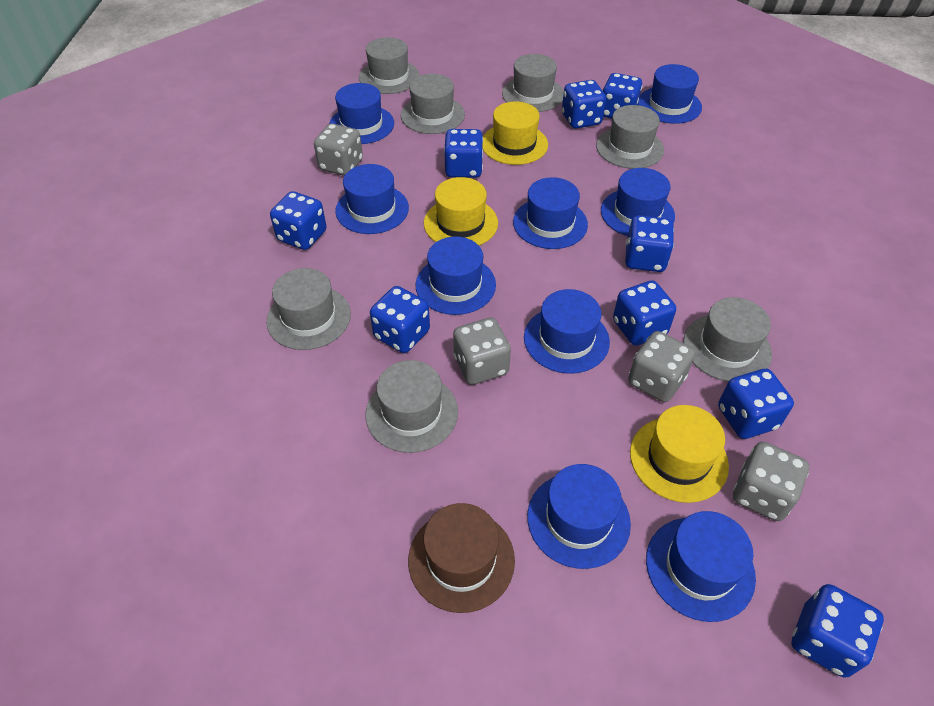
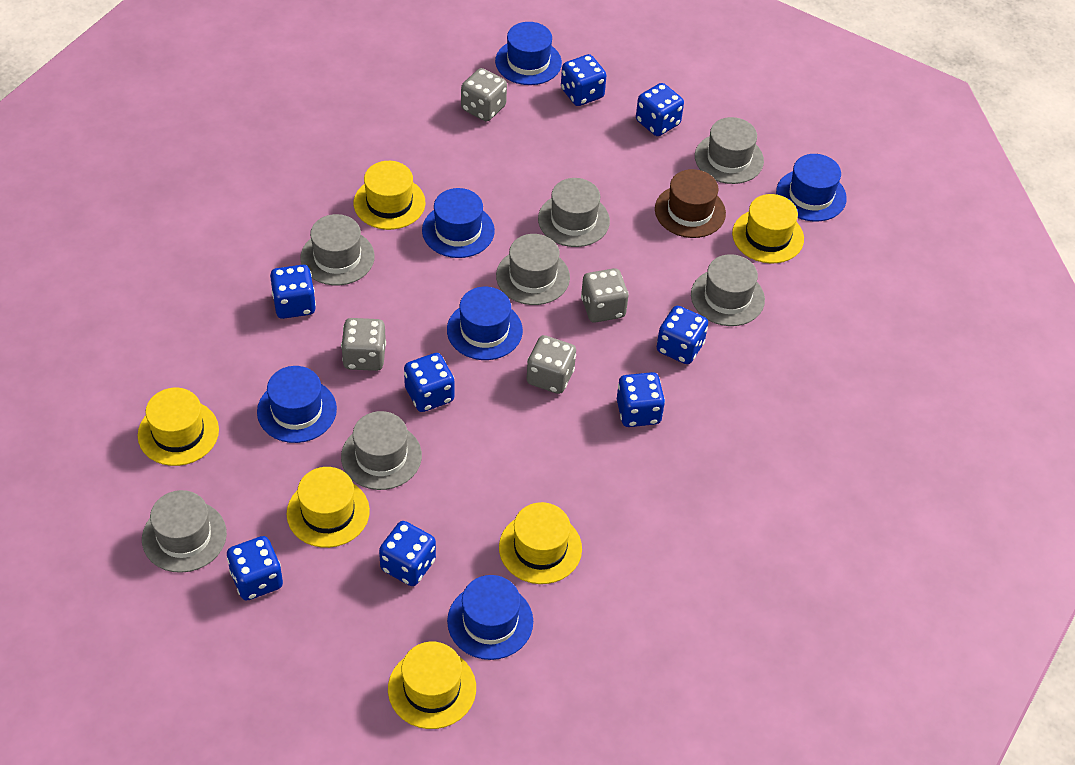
blue dice: 9 -> 8
blue hat: 9 -> 6
yellow hat: 3 -> 6

